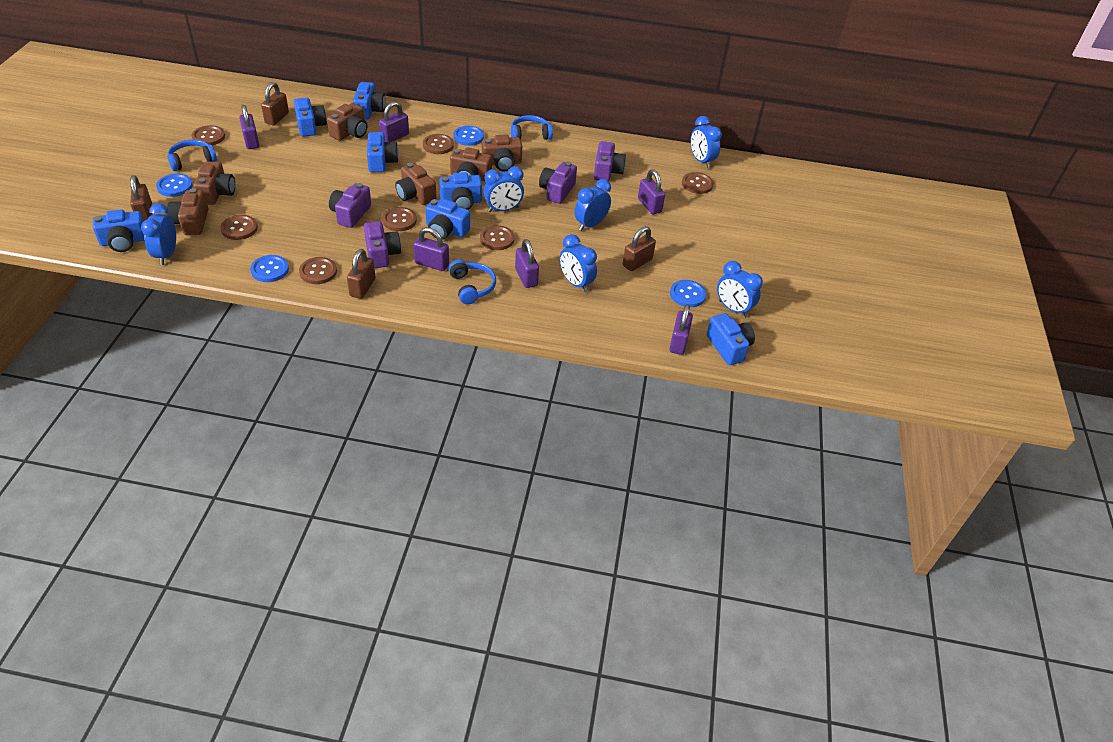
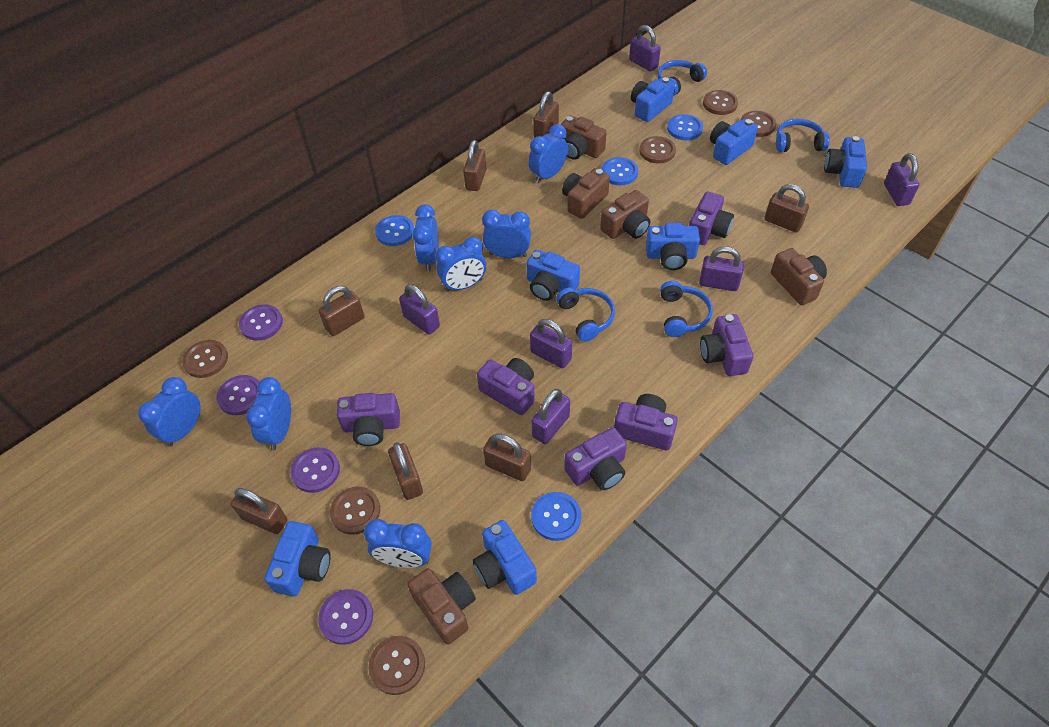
blue clock: 6 -> 7
blue headphones: 3 -> 4
brown button: 7 -> 6
brown camera: 6 -> 5
brown padlock: 4 -> 7
purple button: 0 -> 4
purple camera: 4 -> 6

